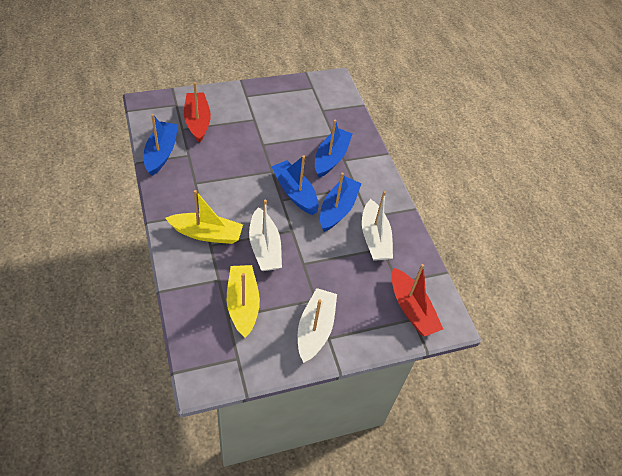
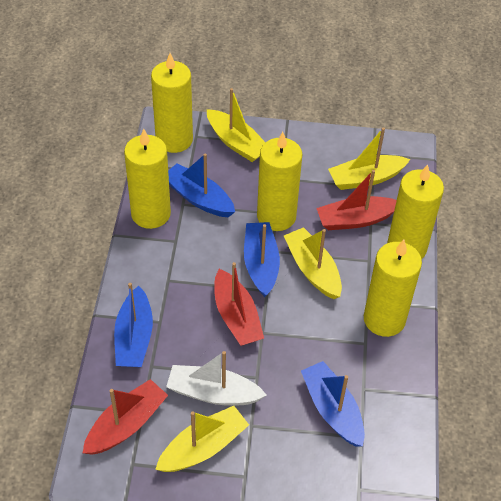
red boat: 2 -> 3
white boat: 3 -> 1
yellow boat: 2 -> 4
yellow candle: 0 -> 5

